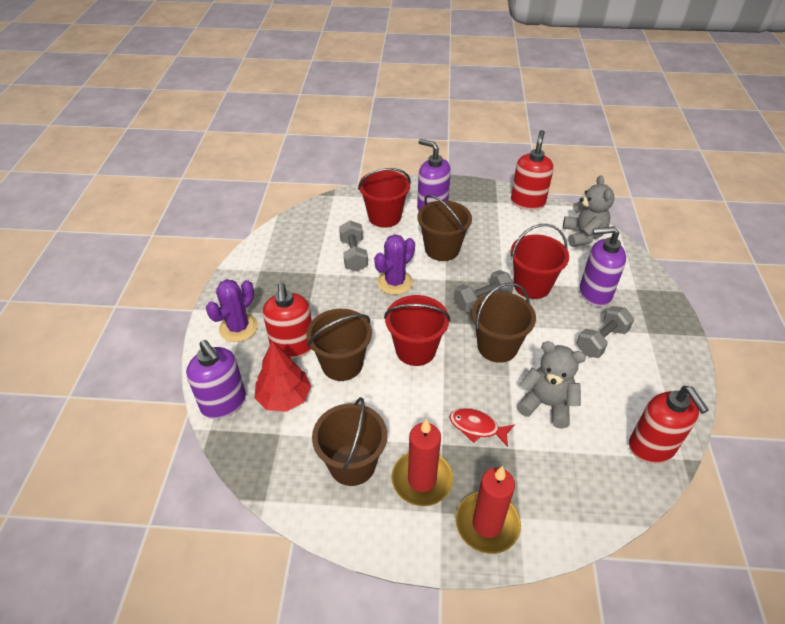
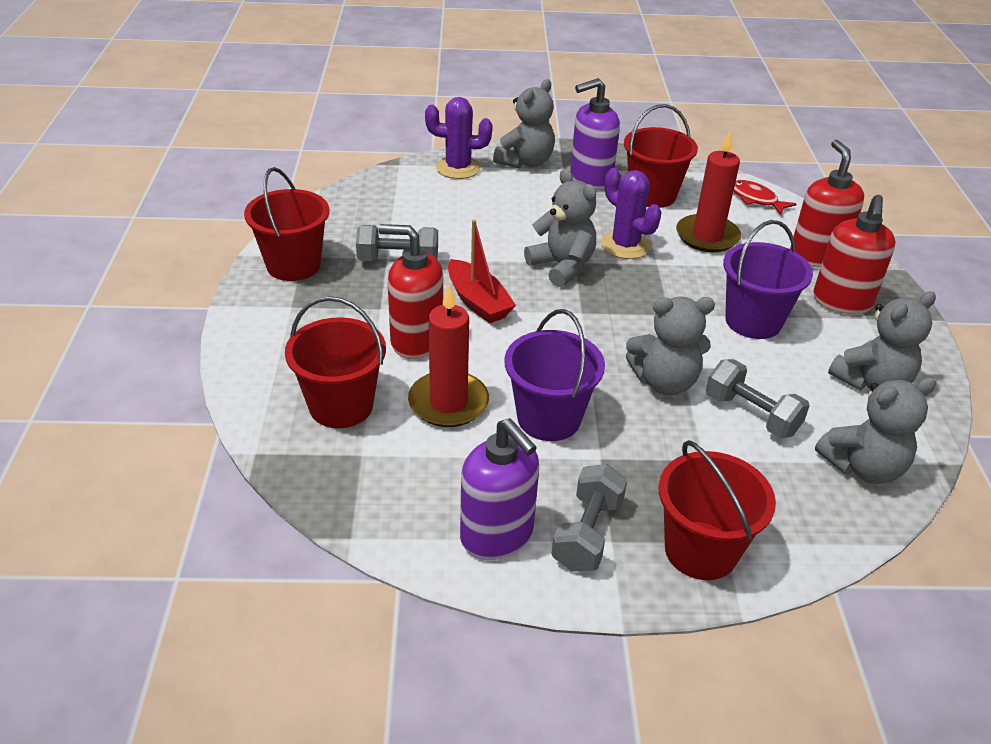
brown bucket: 4 -> 0
grey teddy bear: 2 -> 5
purple bucket: 0 -> 2
purple soap dispenser: 3 -> 2
red boat: 0 -> 1
red bucket: 3 -> 4
red tree: 1 -> 0

